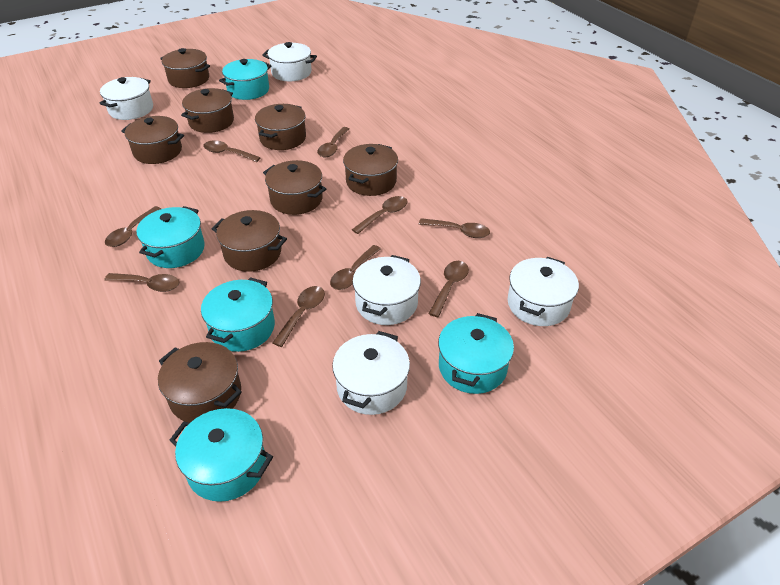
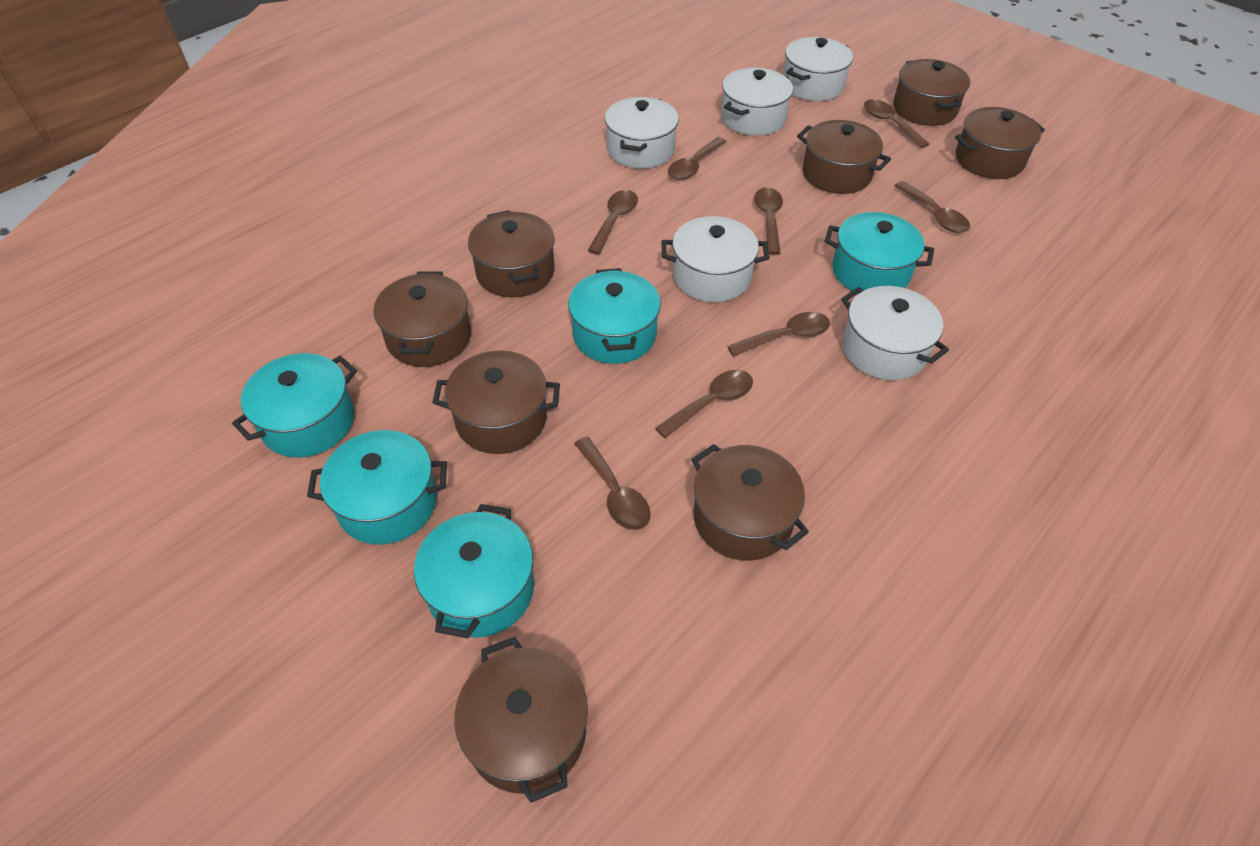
brown spoon: 9 -> 8

